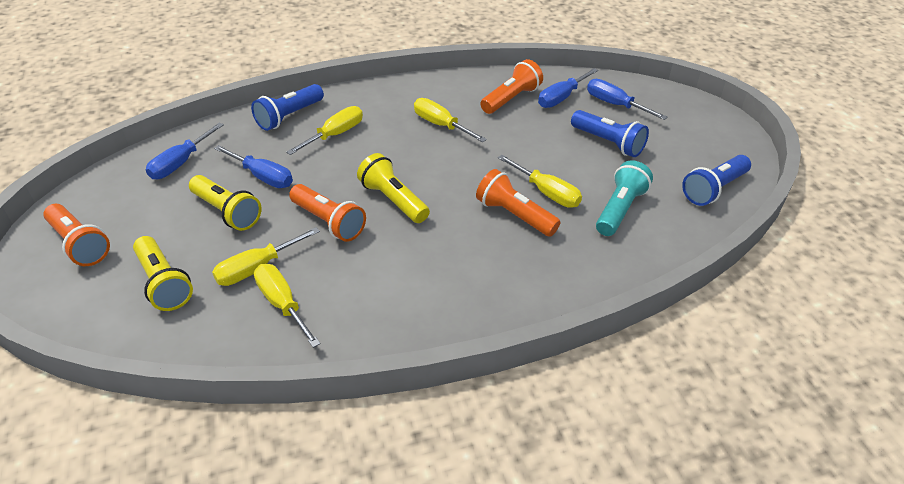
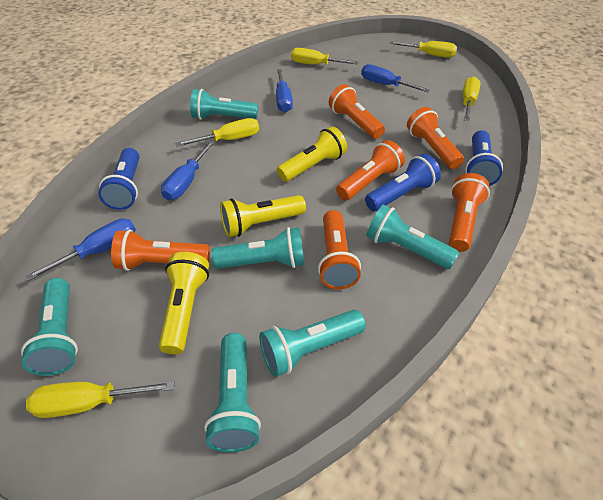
orange flashlight: 4 -> 6
turquoise flashlight: 1 -> 6

